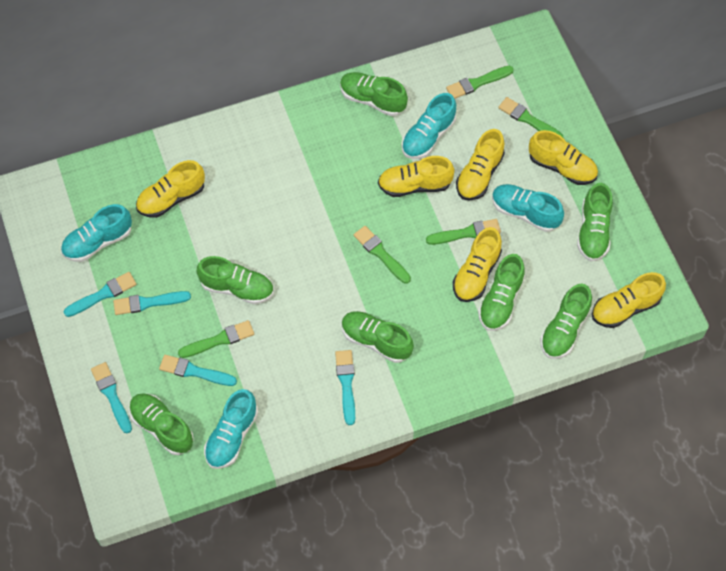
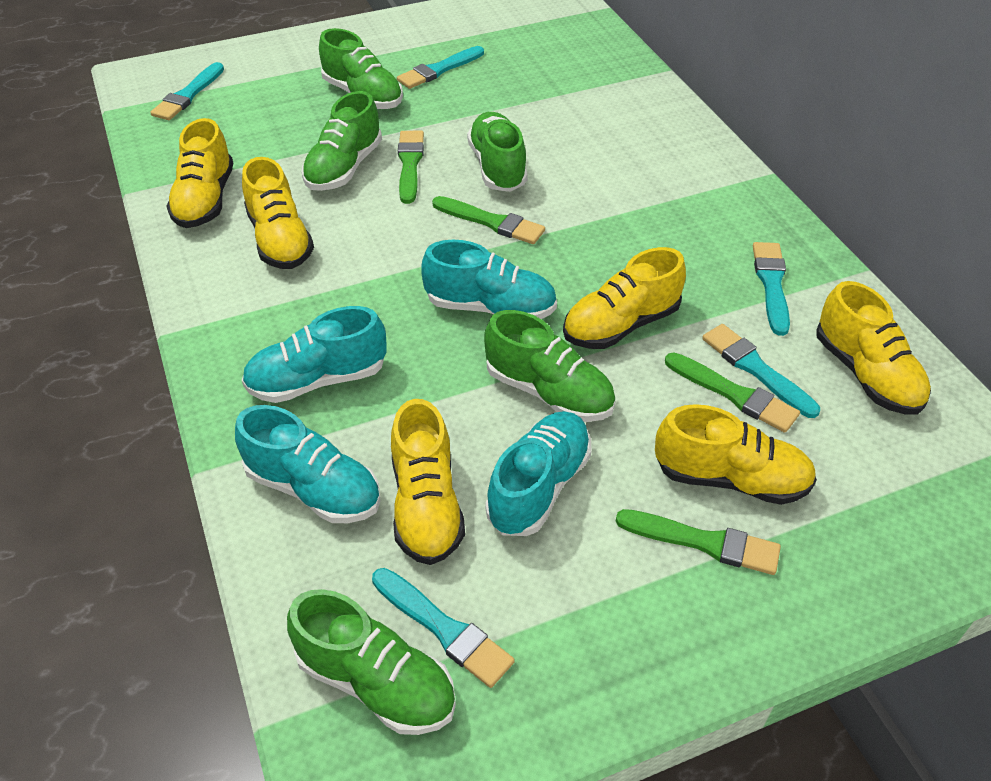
green brush: 5 -> 4
green shoe: 7 -> 5

